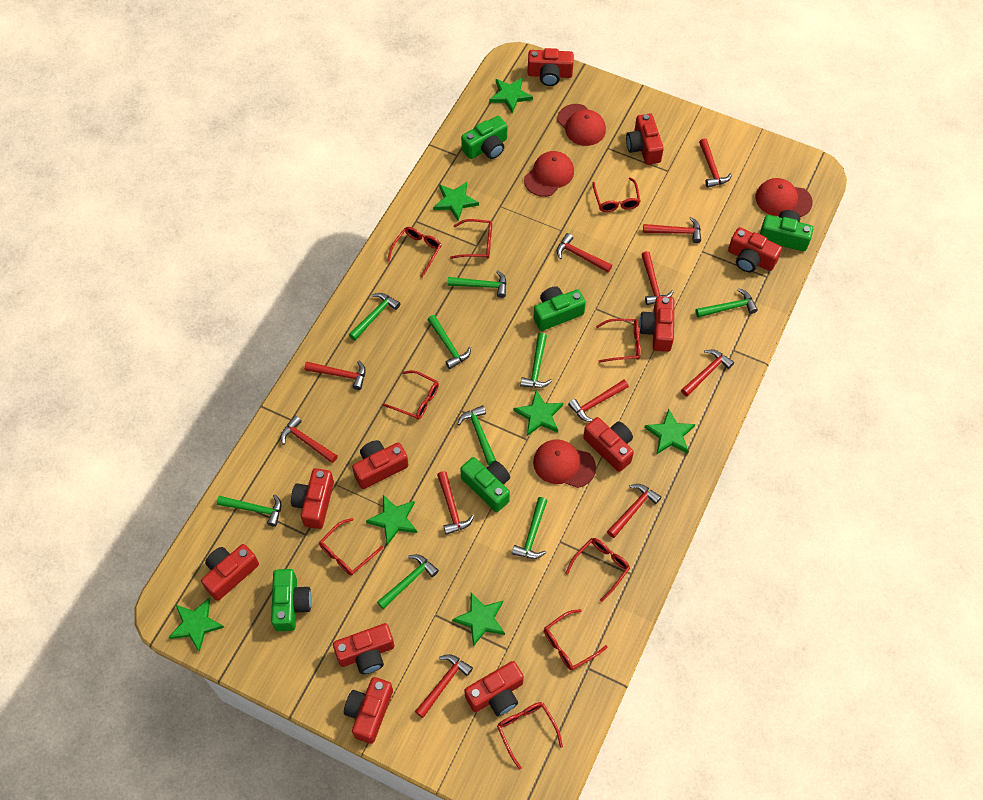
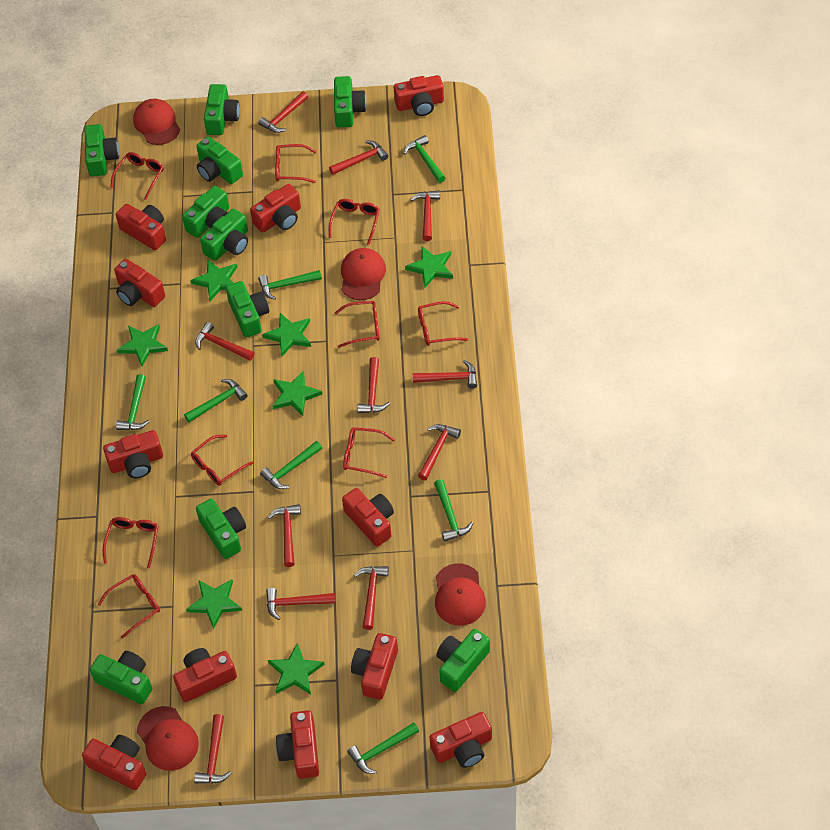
green camera: 5 -> 10
green hammer: 9 -> 7

